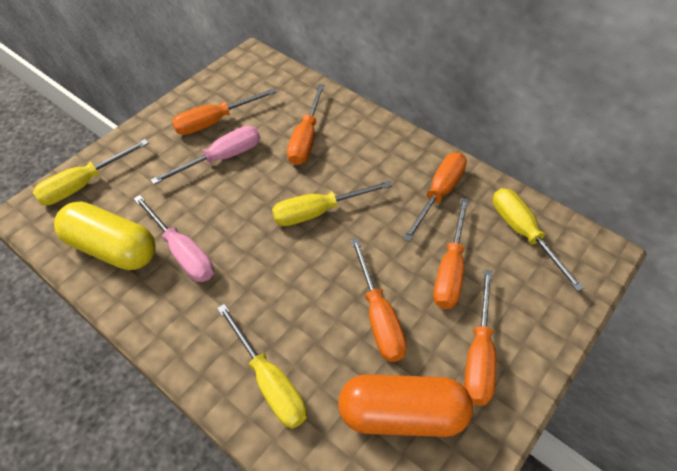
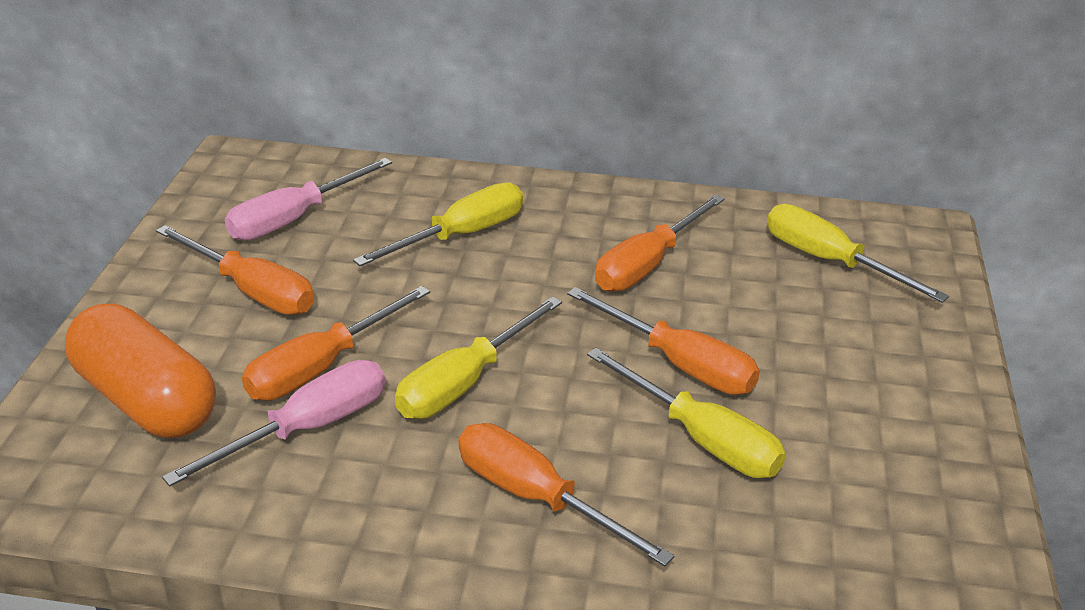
orange screwdriver: 6 -> 5
yellow capsule: 1 -> 0

